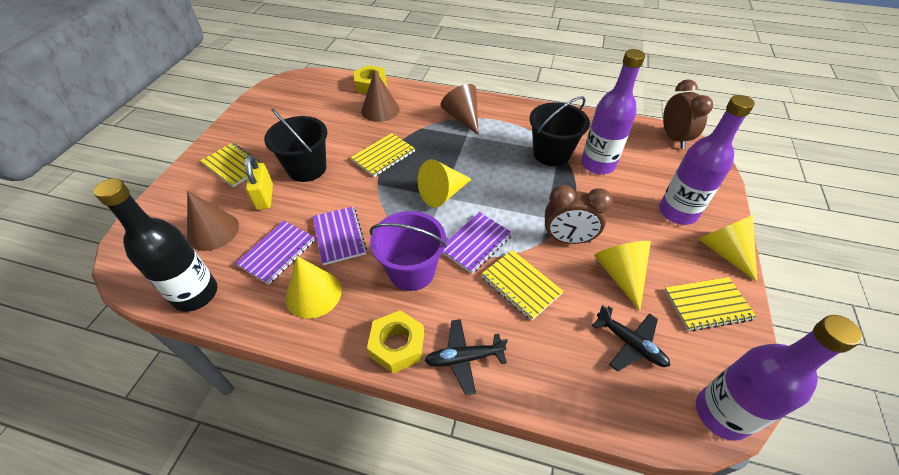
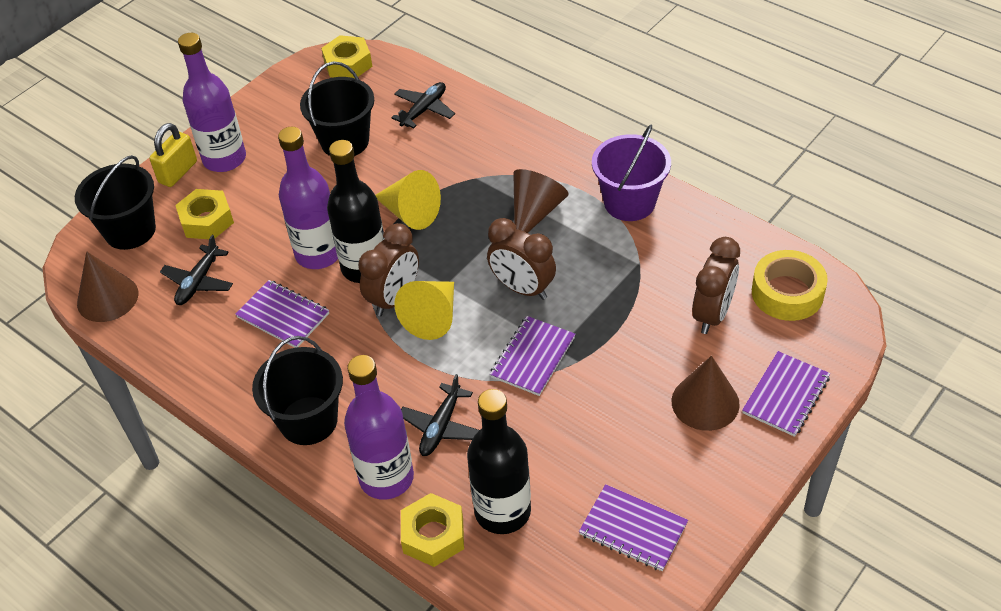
black bottle: 1 -> 2
black bucket: 2 -> 3
black plane: 2 -> 3
brown clock: 2 -> 3
purple notebook: 3 -> 4
yellow cone: 4 -> 2
yellow notebook: 4 -> 0
yellow nut: 2 -> 3
yellow tape: 0 -> 1

